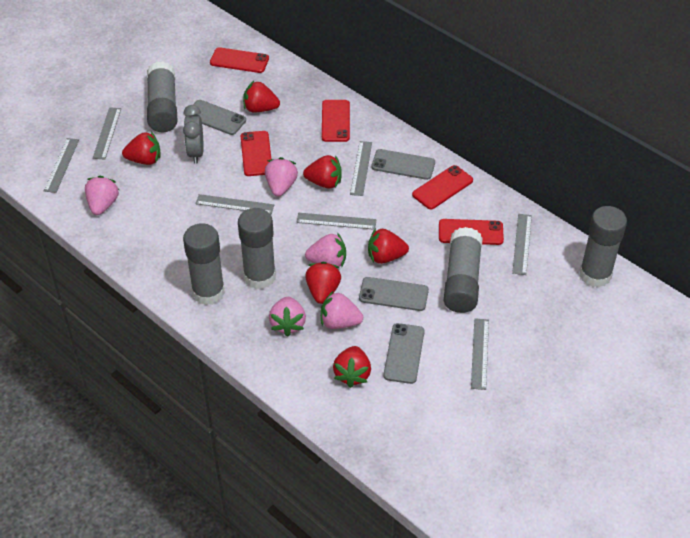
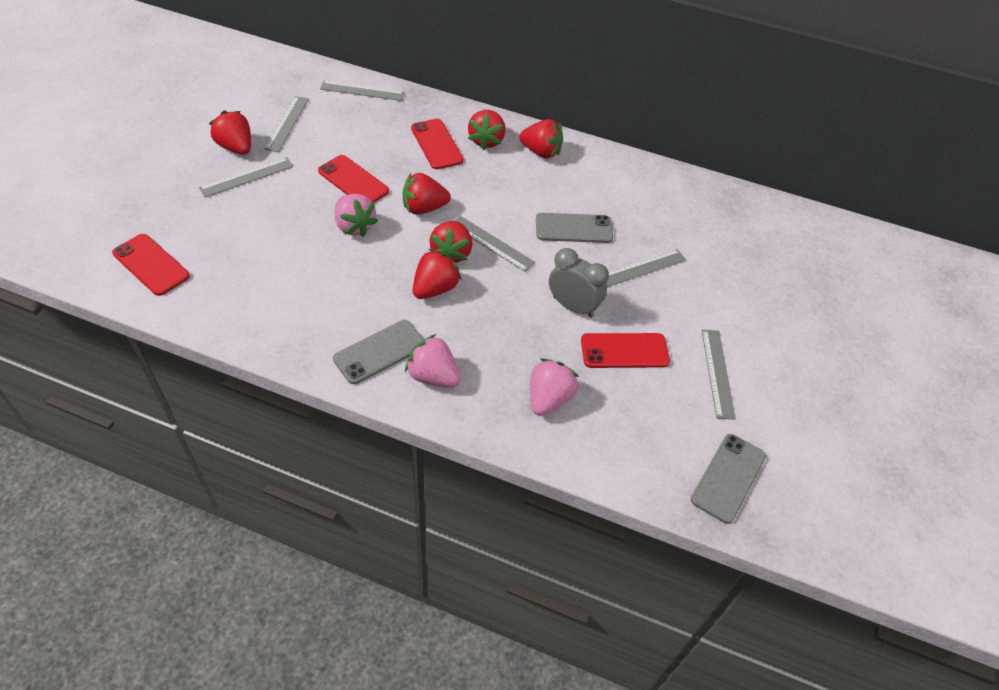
grey glue stick: 5 -> 0
grey phone: 4 -> 3
grey ruler: 7 -> 6
pink strawberry: 5 -> 3
red phone: 5 -> 4

